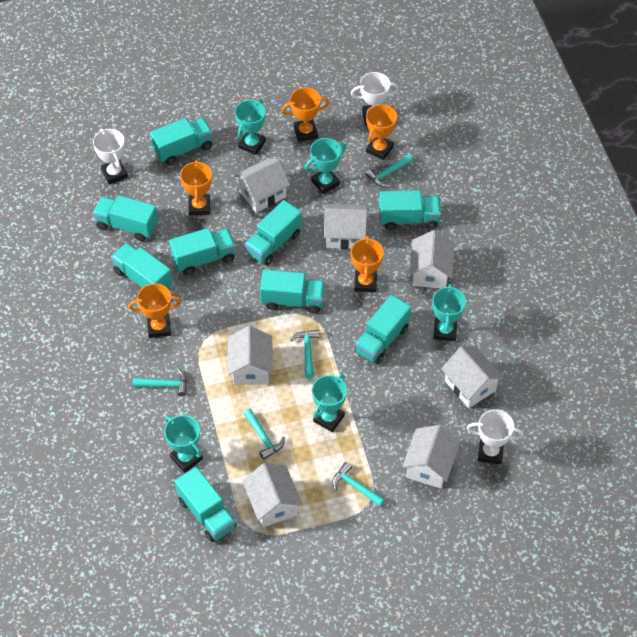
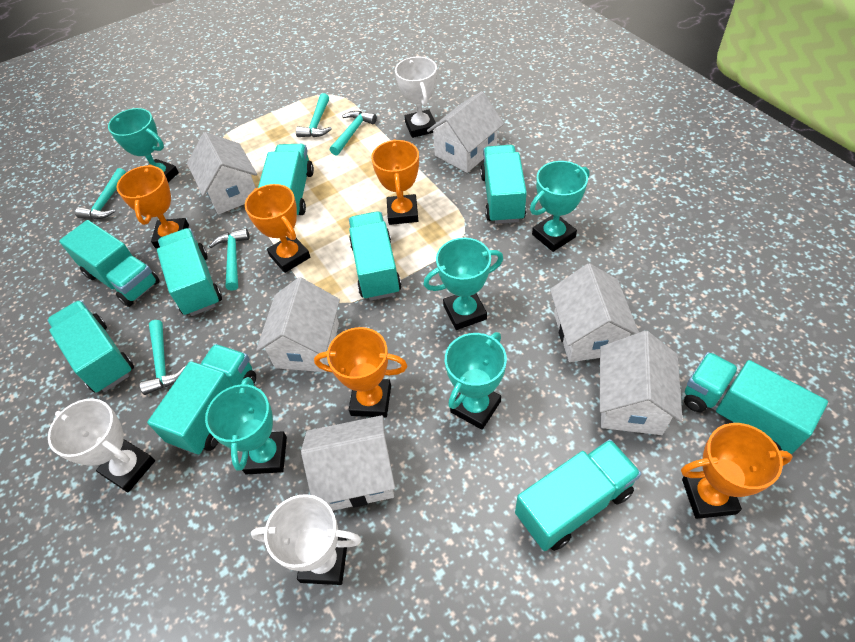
white house: 7 -> 6

